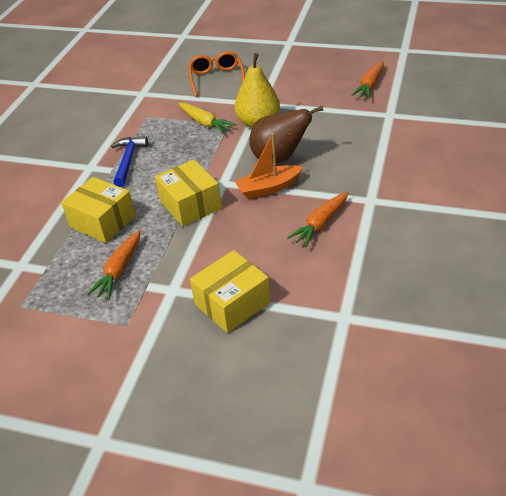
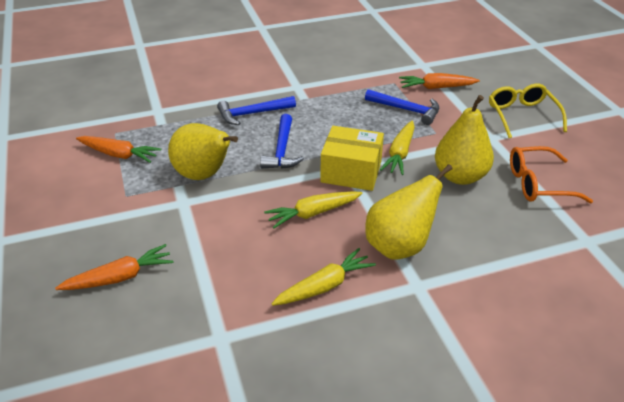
blue hammer: 1 -> 3
brown pear: 1 -> 0
orange boat: 1 -> 0
yellow box: 3 -> 1
yellow carrot: 1 -> 3
yellow glasses: 0 -> 1
yellow pear: 1 -> 3

